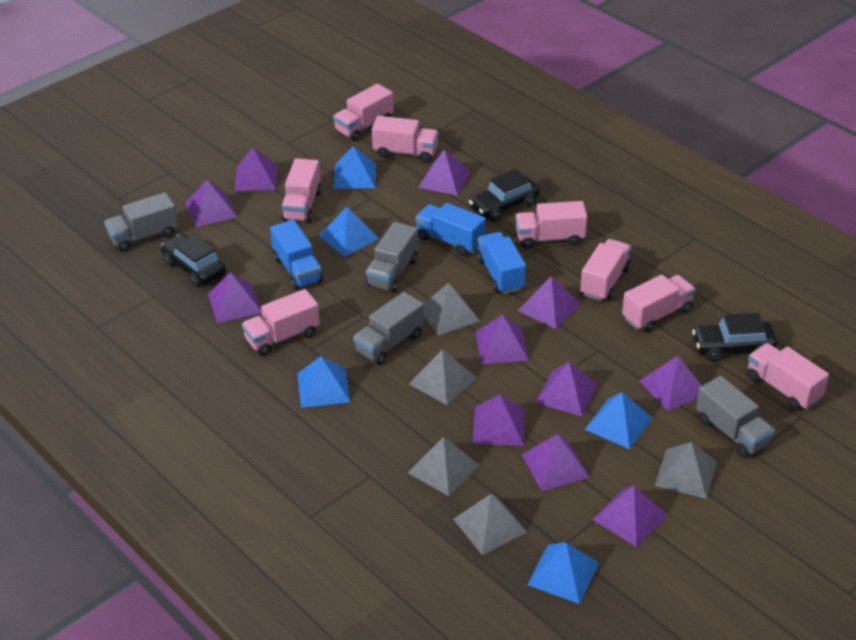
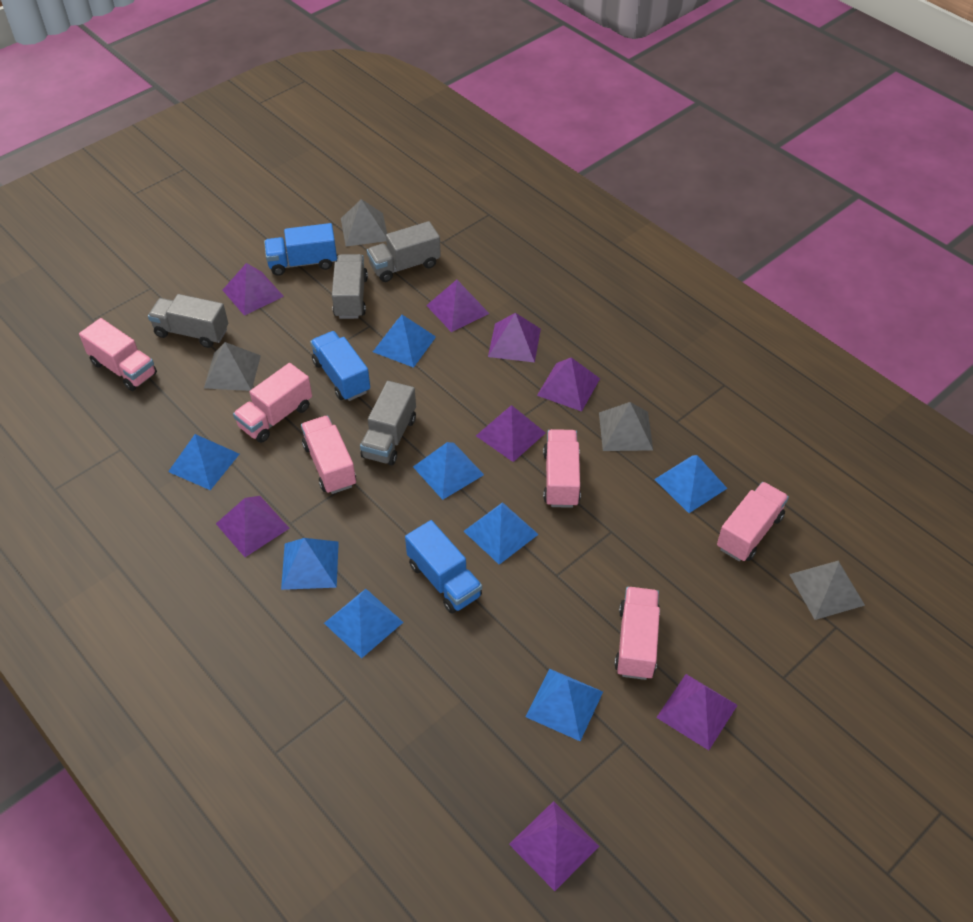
black car: 3 -> 0
blue pyramid: 5 -> 8
grey pyramid: 5 -> 4
pink truck: 8 -> 6
purple pyramid: 11 -> 8

